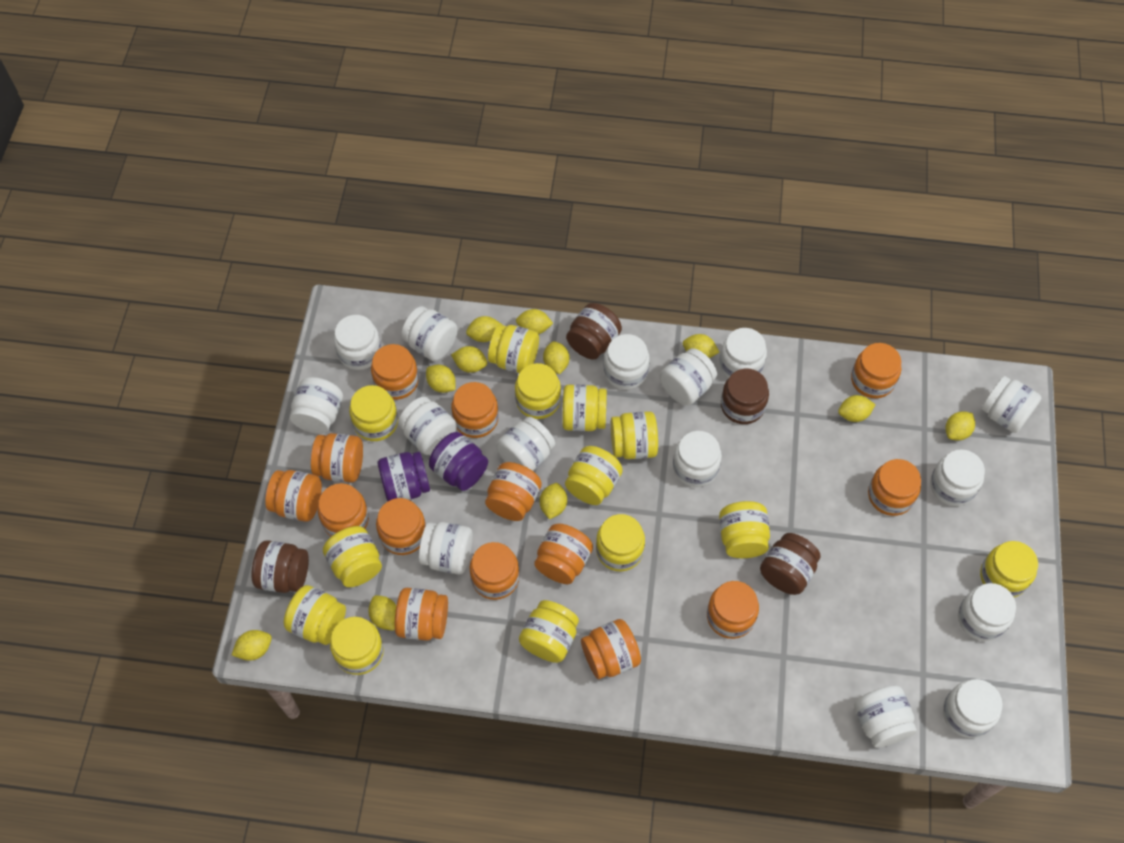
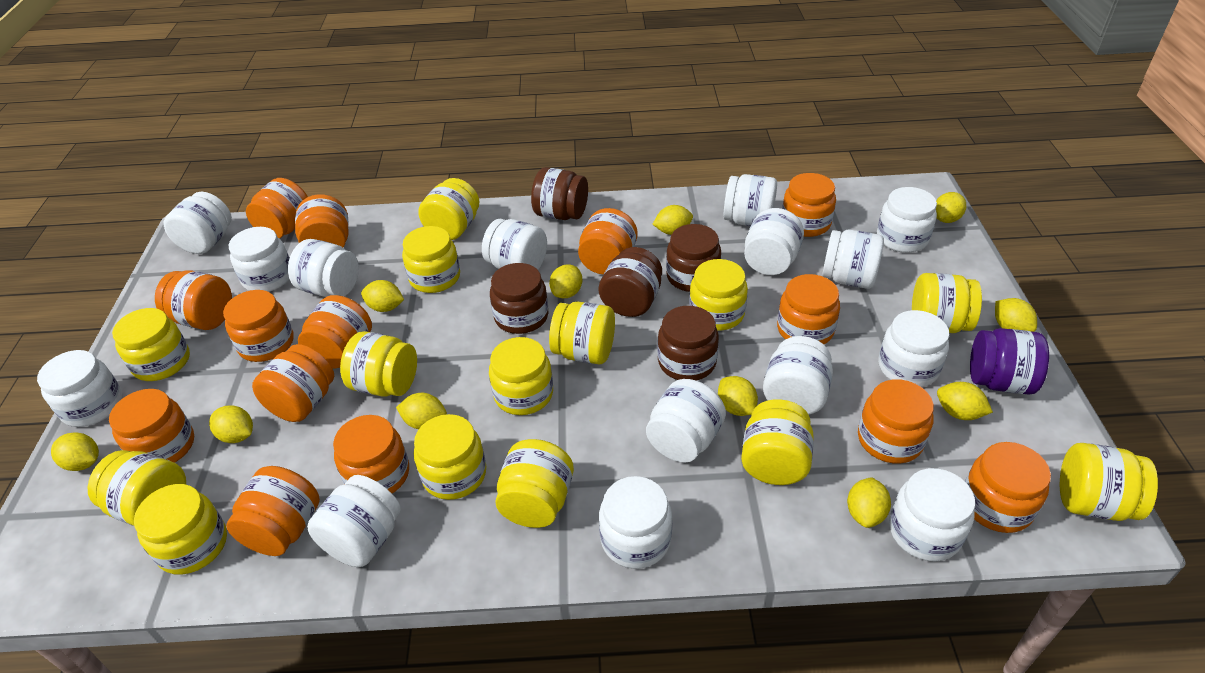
brown jar: 4 -> 5
purple jar: 2 -> 1
yellow jar: 13 -> 14

